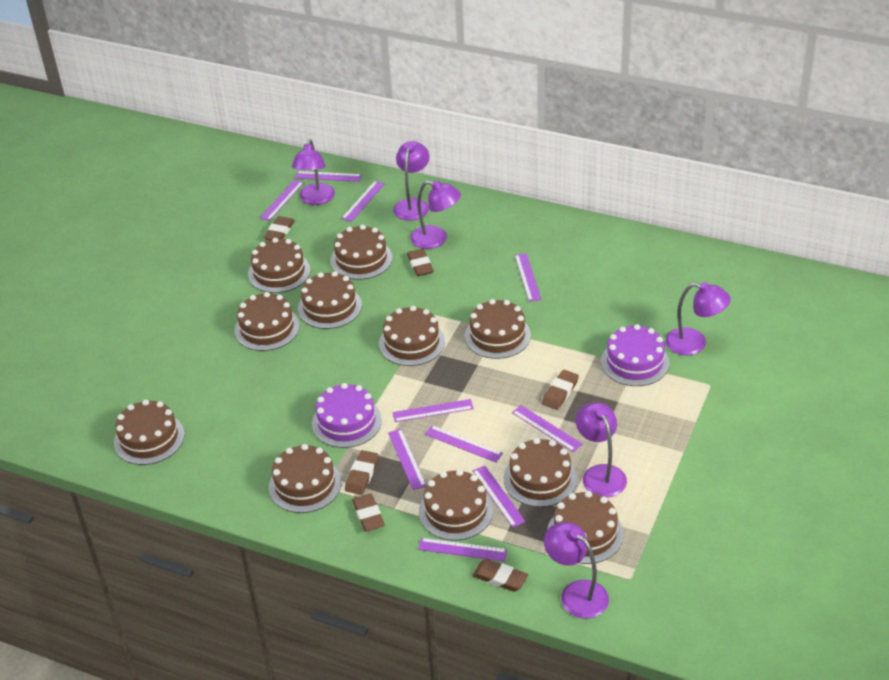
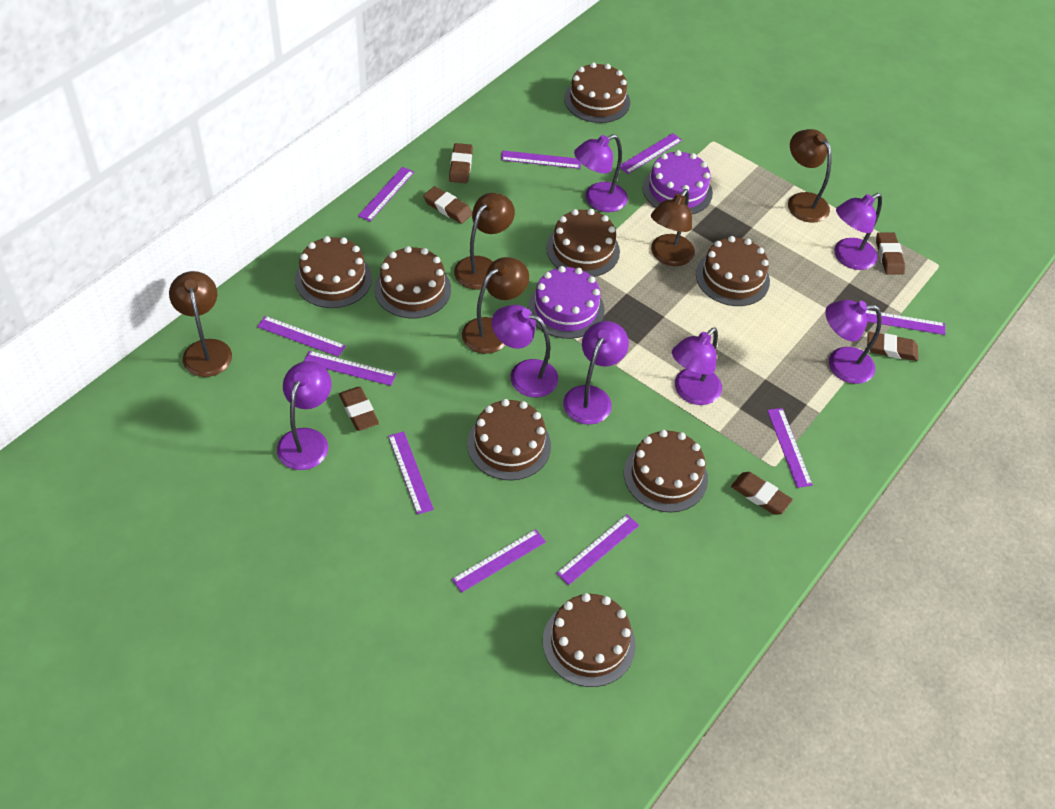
brown cake: 11 -> 8
brown lamp: 0 -> 5
purple lamp: 6 -> 7

